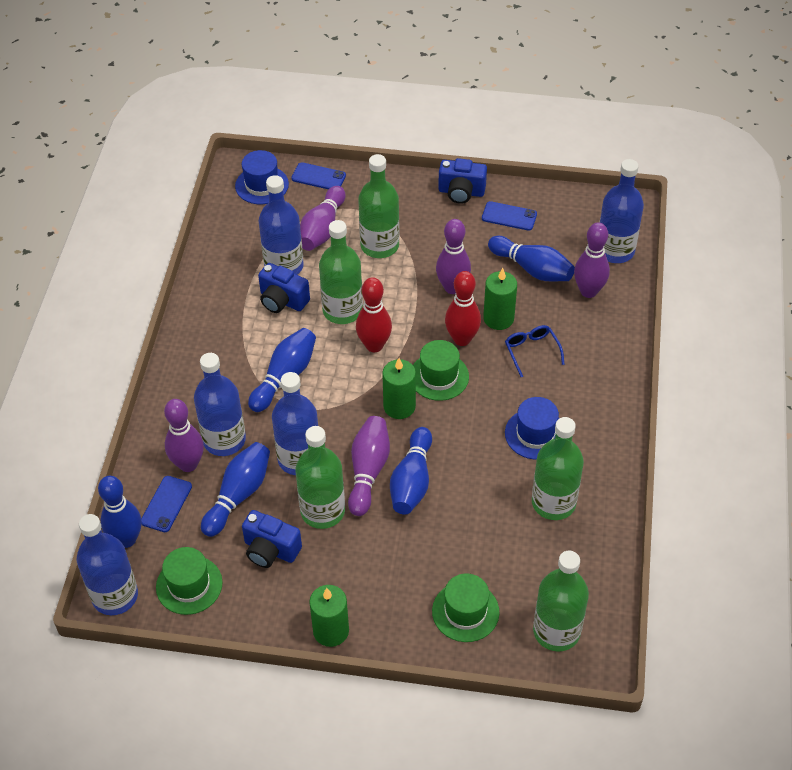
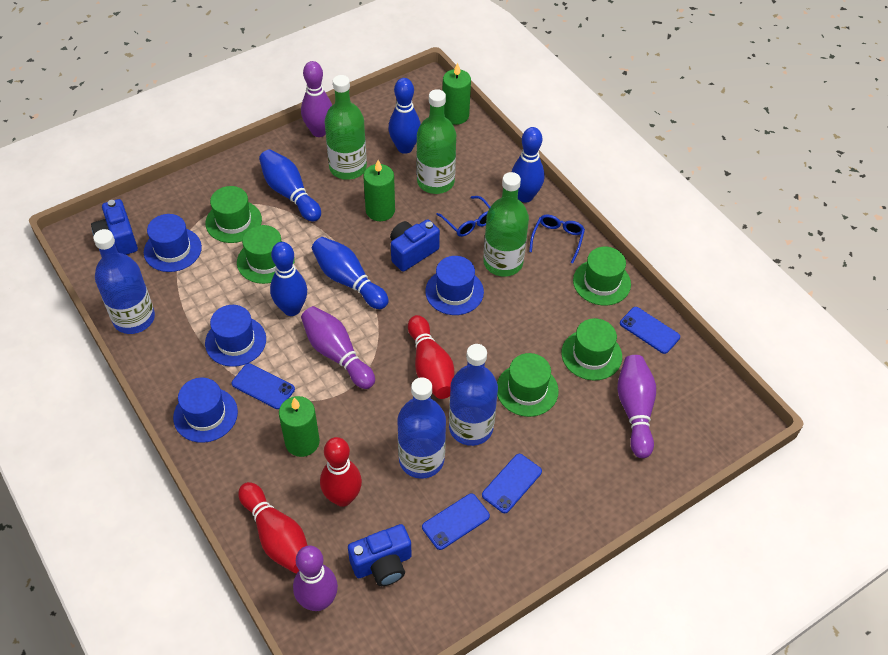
blue bottle: 5 -> 3
blue glasses: 1 -> 2
blue hat: 2 -> 4
blue phone: 3 -> 4
green bottle: 5 -> 3
green hat: 3 -> 5
purple bowling pin: 5 -> 4
red bowling pin: 2 -> 3

